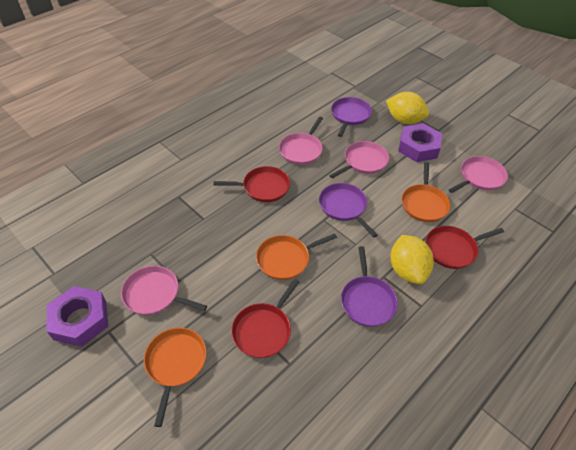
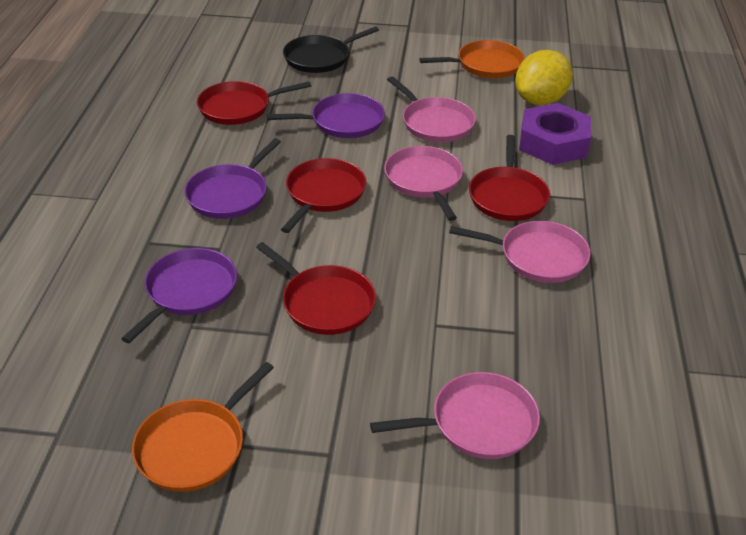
black pan: 0 -> 1
orange pan: 3 -> 2
purple nut: 2 -> 1
red pan: 3 -> 4
yellow lemon: 2 -> 1

